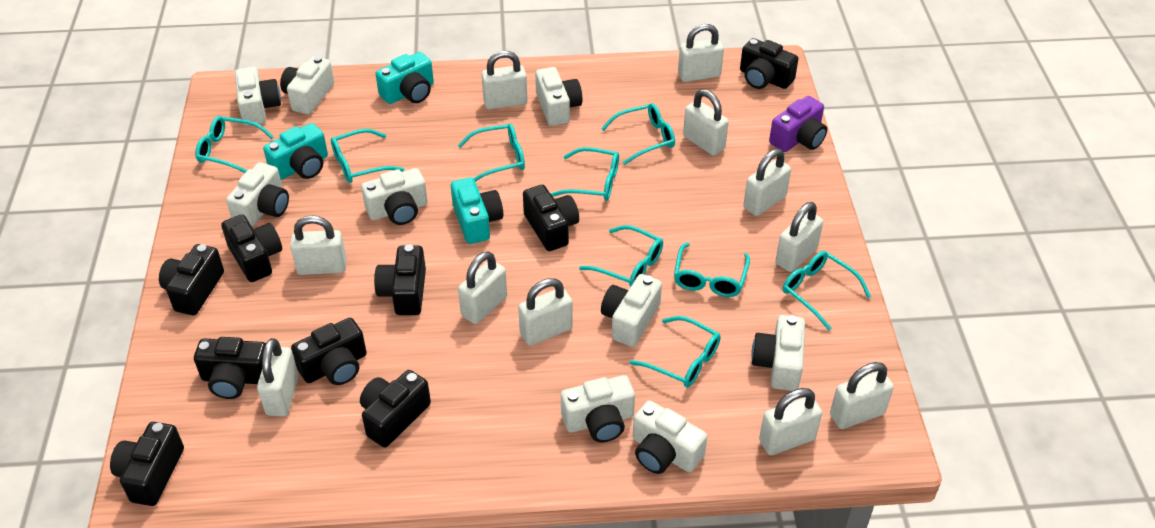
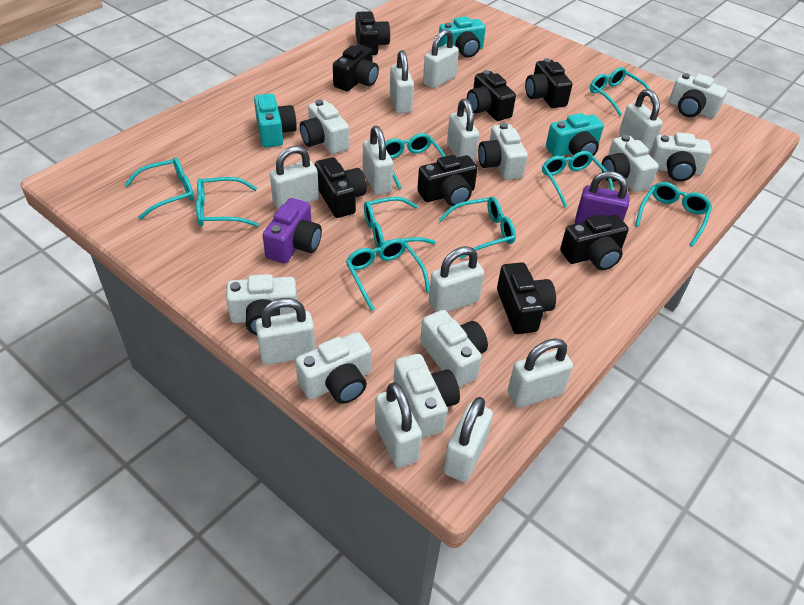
black camera: 9 -> 8
purple padlock: 0 -> 1

